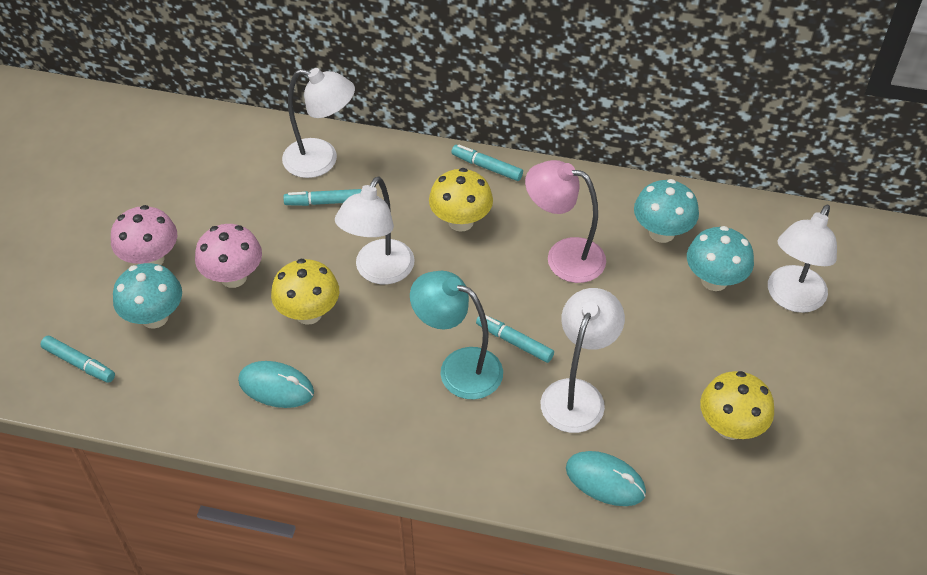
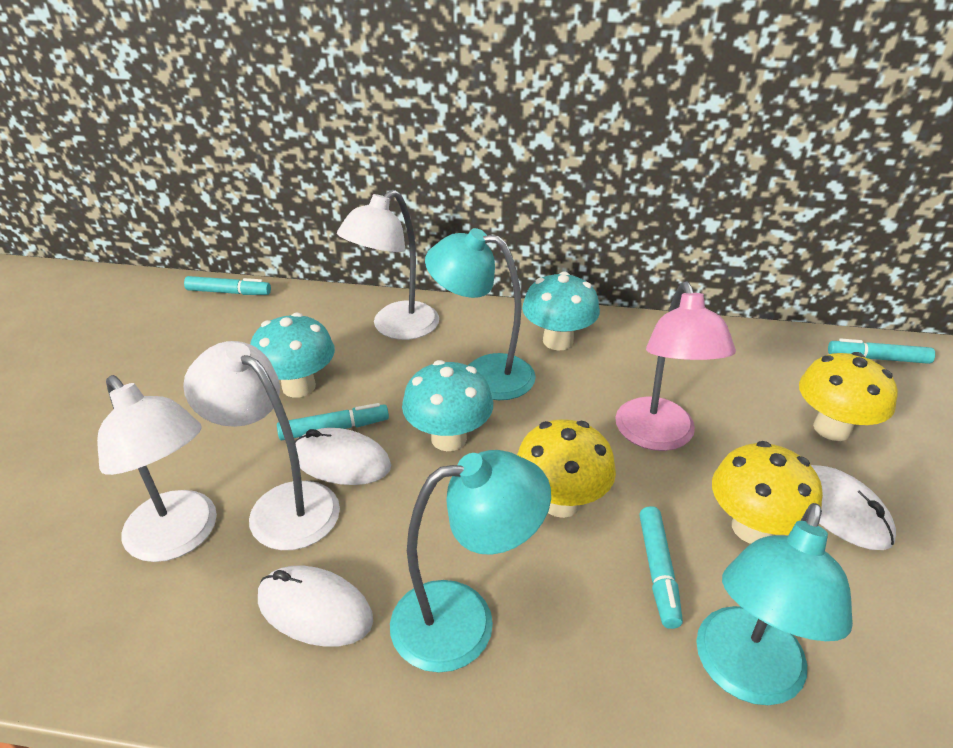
pink mushroom: 2 -> 0
turquoise lamp: 1 -> 3
turquoise mouse: 2 -> 0
white lamp: 4 -> 3
white mouse: 0 -> 3

